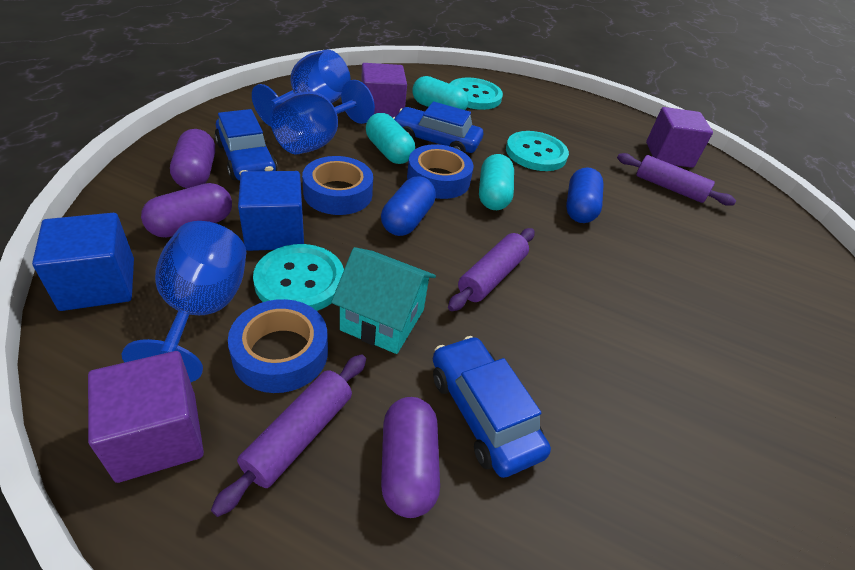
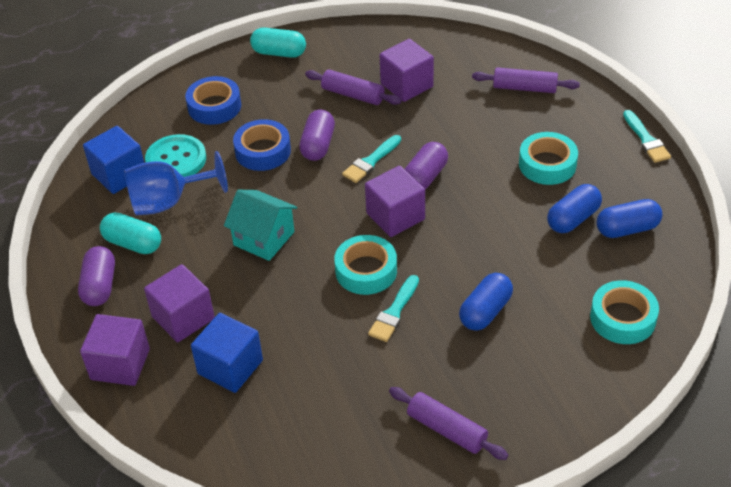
blue capsule: 2 -> 3
blue car: 3 -> 0
blue goblet: 3 -> 1
blue tape: 3 -> 2
purple cube: 3 -> 4
turquoise brush: 0 -> 3
turquoise button: 3 -> 1
turquoise capsule: 3 -> 2
turquoise tape: 0 -> 3

